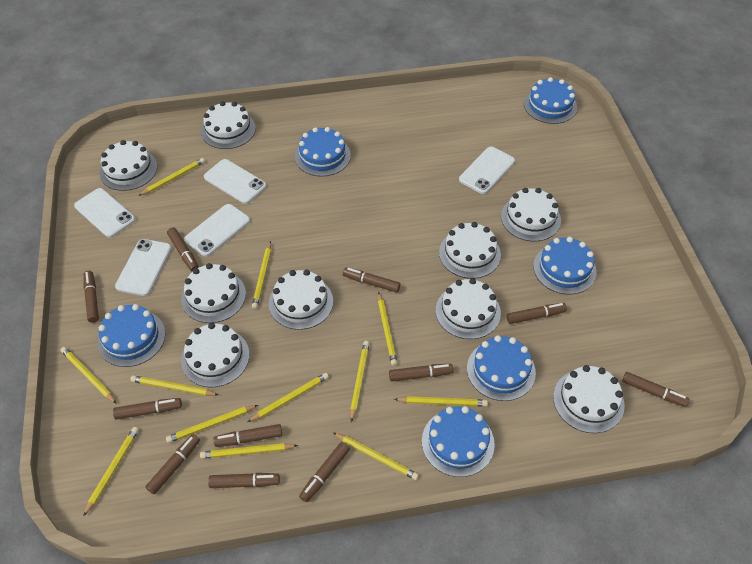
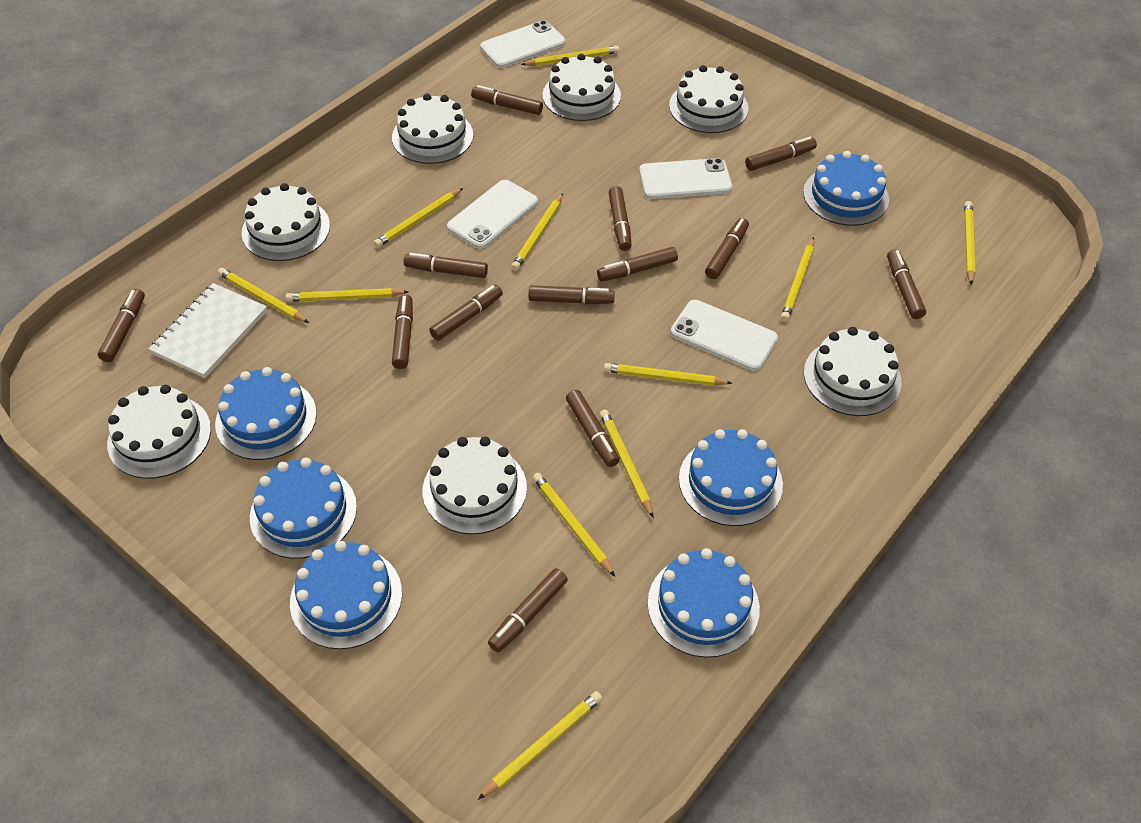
brown marker: 11 -> 13
white cake: 9 -> 7
white notebook: 0 -> 1
white phone: 5 -> 4
yellow pencil: 12 -> 11

